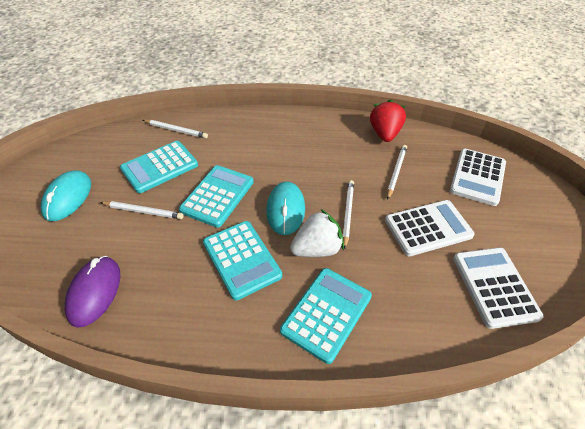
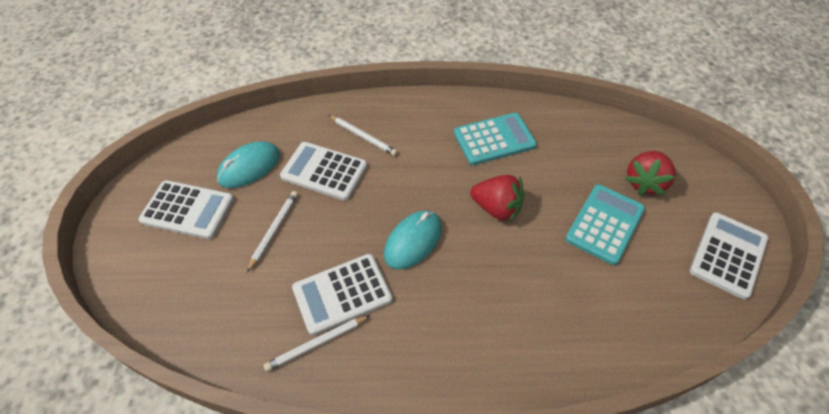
purple mouse: 1 -> 0
red strawberry: 1 -> 2
turquoise calculator: 4 -> 2
white calculator: 3 -> 4
white pencil: 4 -> 3
white strawberry: 1 -> 0

